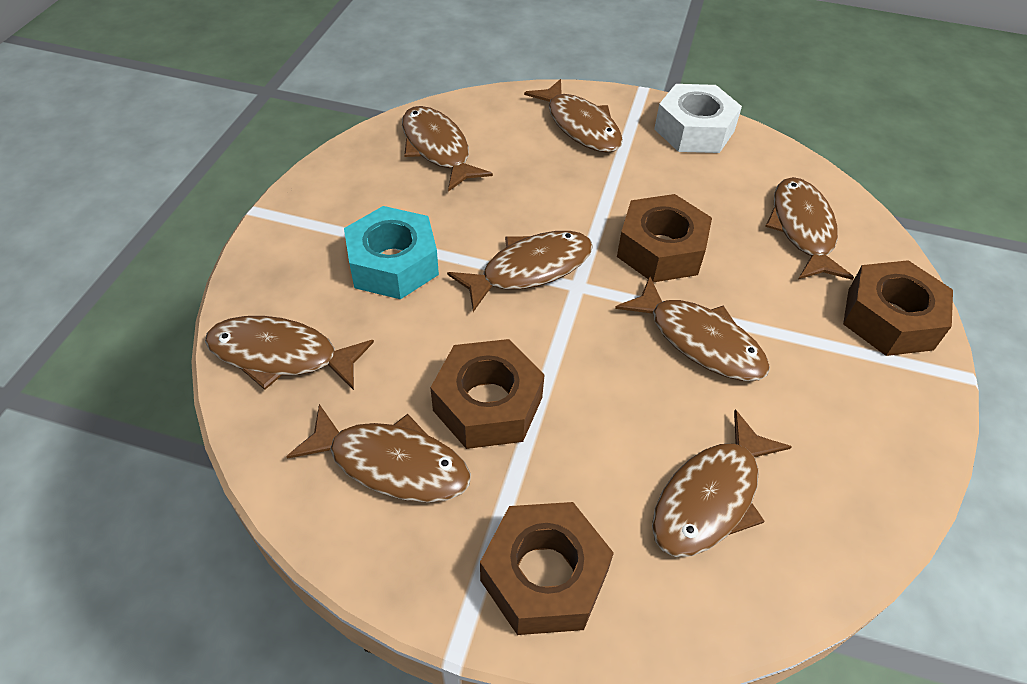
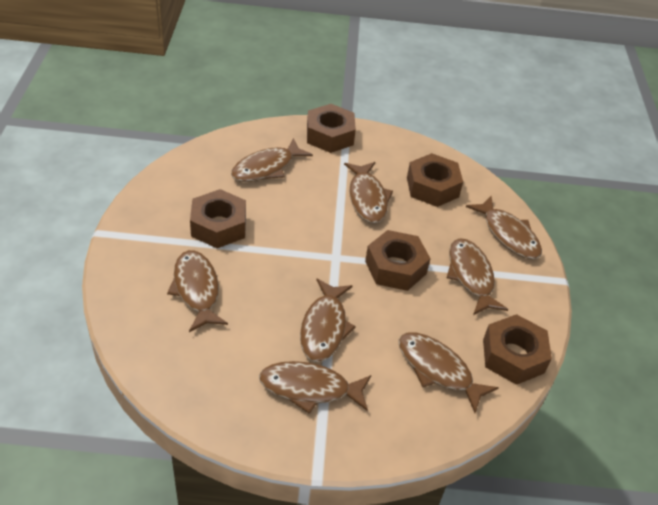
brown nut: 4 -> 5
turquoise nut: 1 -> 0
white nut: 1 -> 0

